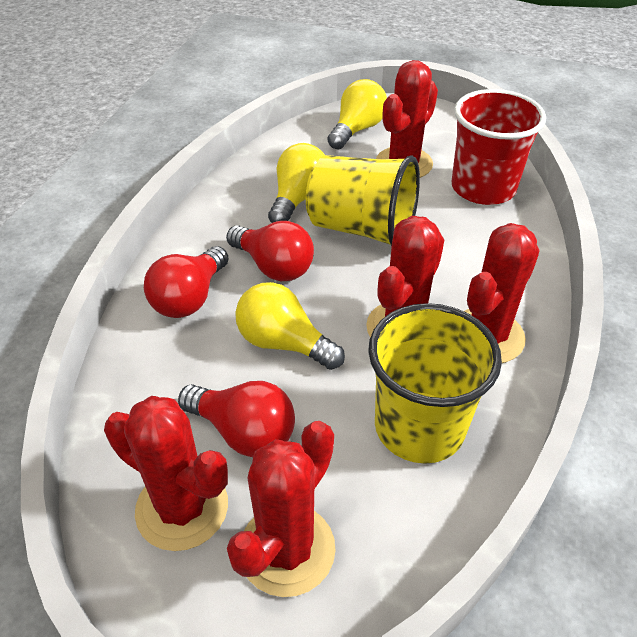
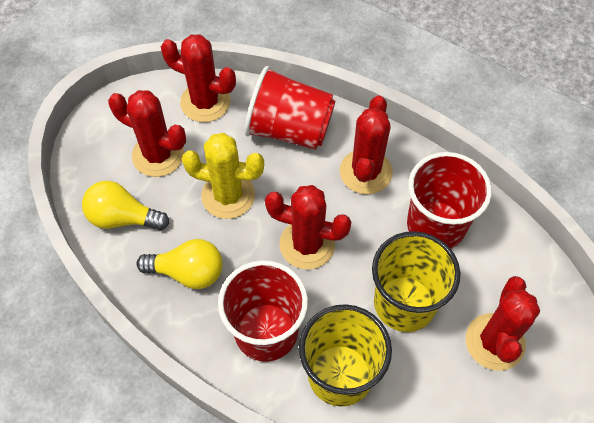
red cup: 1 -> 3
red light bulb: 3 -> 0
yellow cactus: 0 -> 1
yellow light bulb: 3 -> 2

